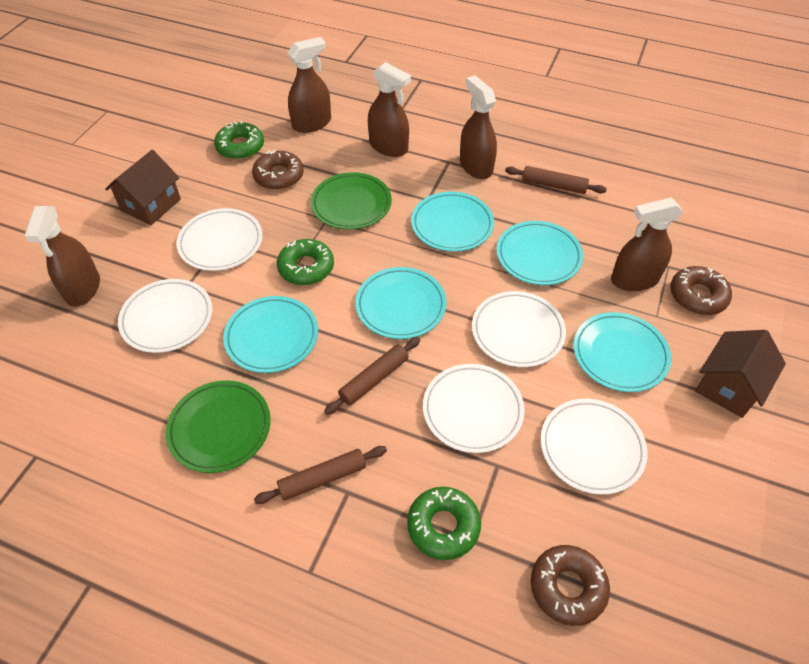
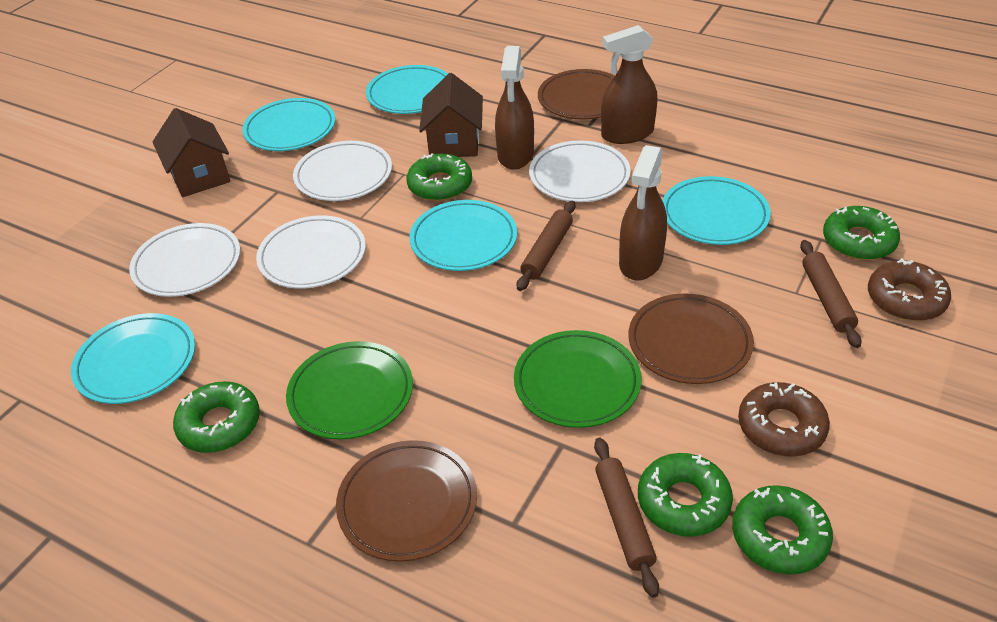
brown donut: 3 -> 2
brown plate: 0 -> 3
brown spray bottle: 5 -> 3
green donut: 3 -> 5
white plate: 5 -> 4

